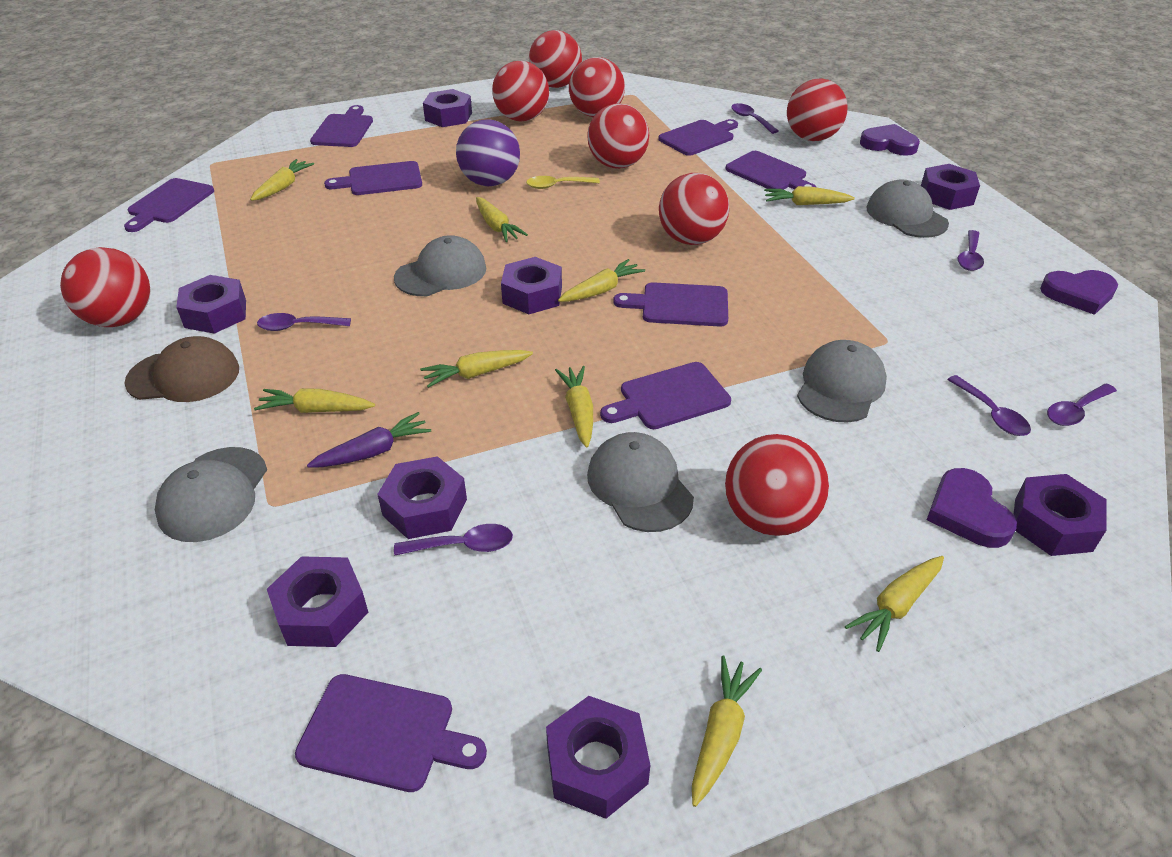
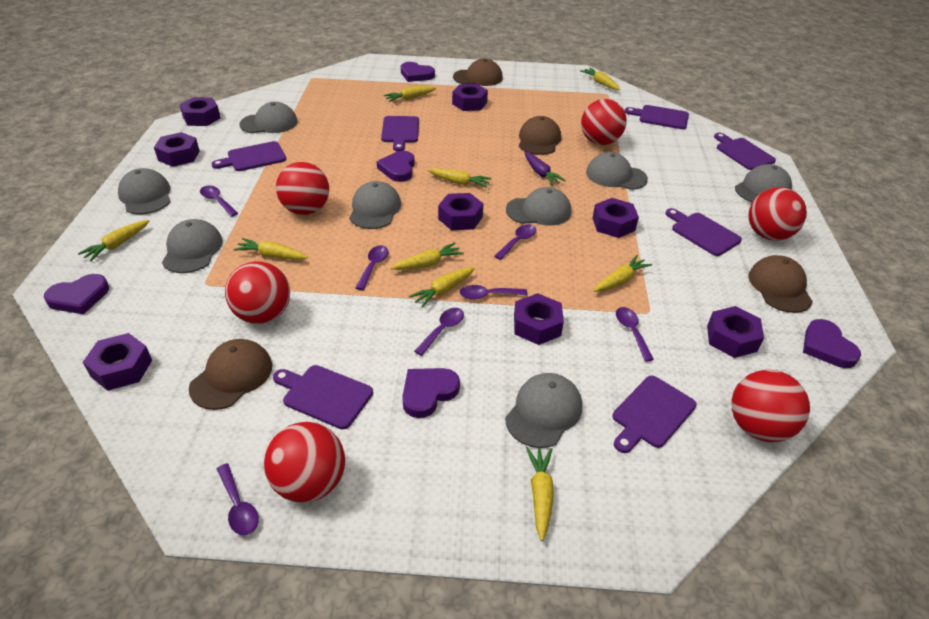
brown cap: 1 -> 4
grey cap: 5 -> 8
purple ball: 1 -> 0
purple cutting board: 8 -> 7
purple heart: 3 -> 5
purple spoon: 6 -> 7
red ball: 8 -> 6
yellow spoon: 1 -> 0

